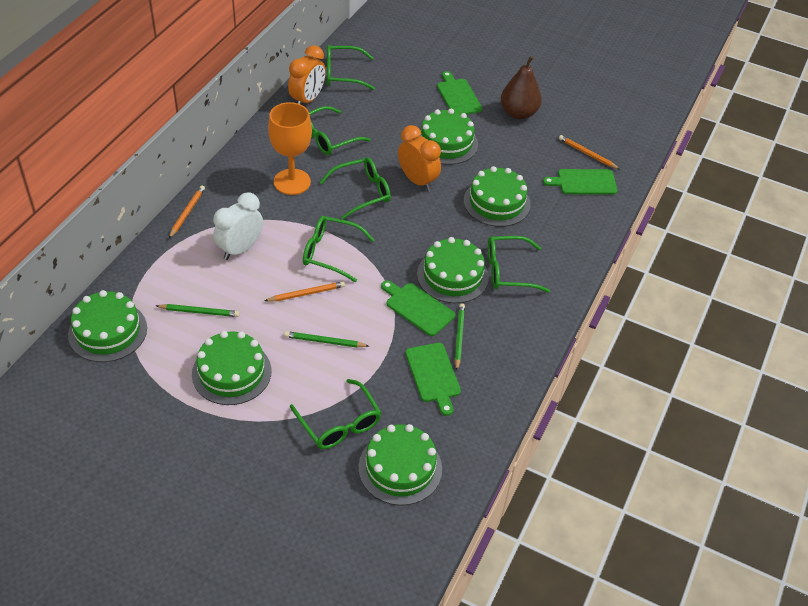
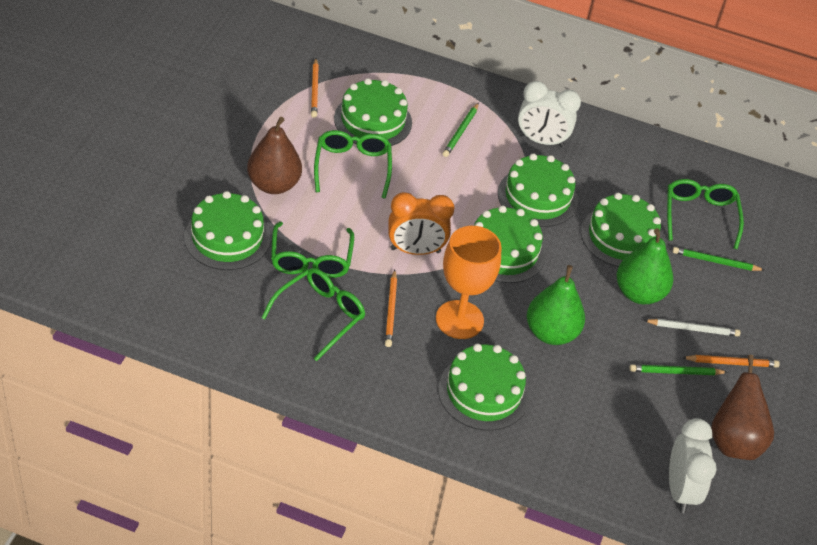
brown pear: 1 -> 2
green cutting board: 4 -> 0
green glasses: 6 -> 4
green pear: 0 -> 2
orange clock: 2 -> 1
white clock: 1 -> 2
white pencil: 0 -> 1

